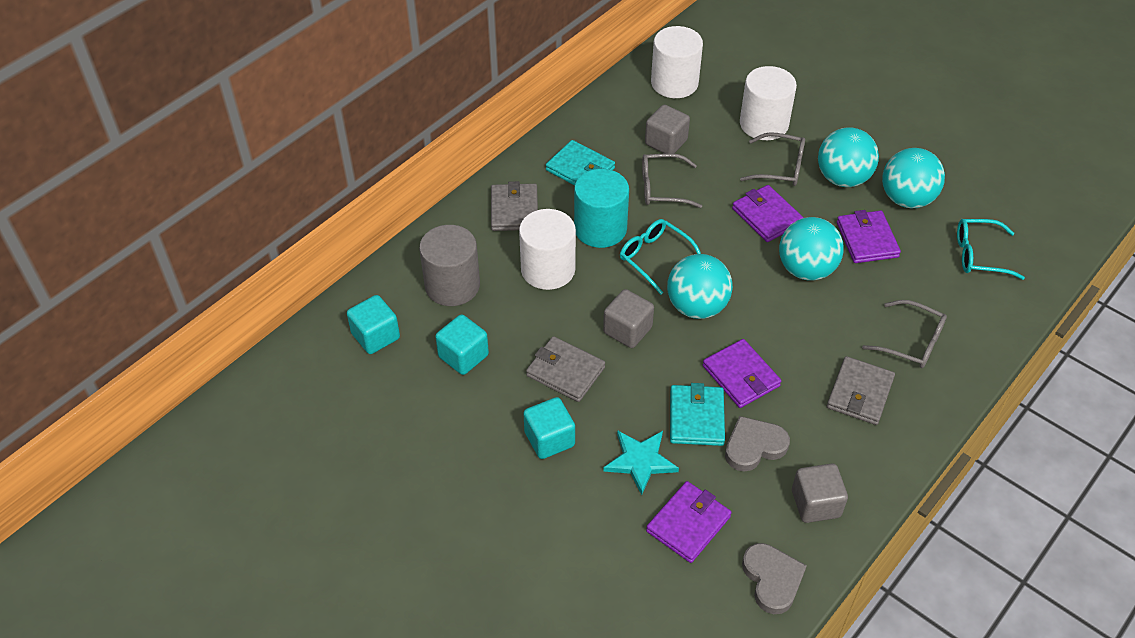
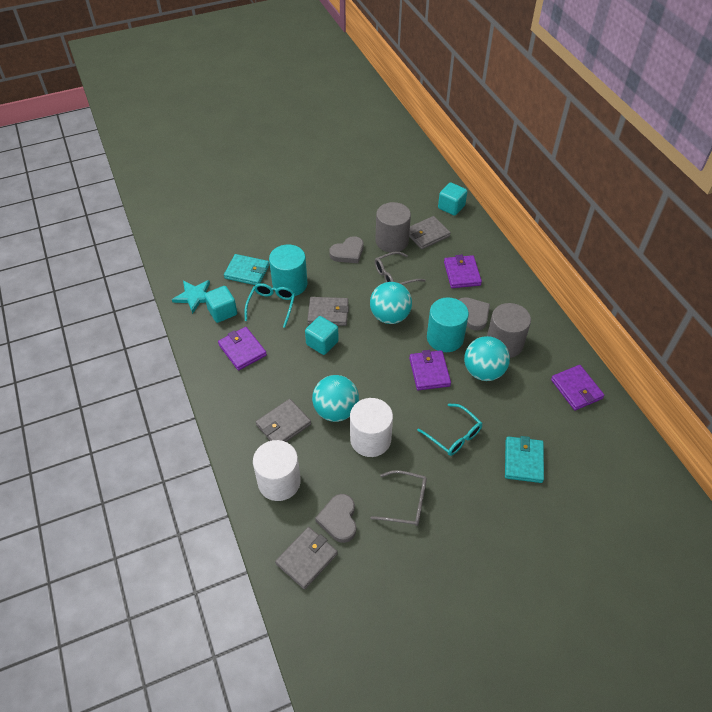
grey cube: 3 -> 0
grey cylinder: 1 -> 2
grey glasses: 3 -> 2
grey heart: 2 -> 3
grey wallet: 3 -> 4
turquoise ball: 4 -> 3
turquoise cylinder: 1 -> 2
white cylinder: 3 -> 2

